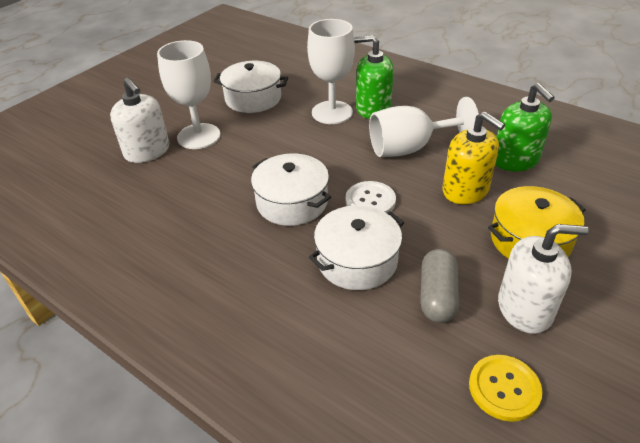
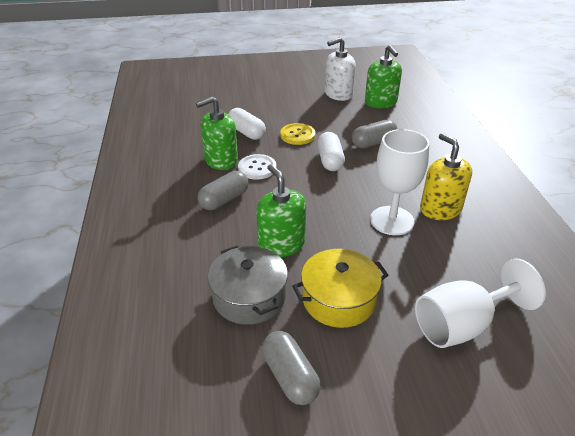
green soap dispenser: 2 -> 3
grey capsule: 1 -> 3
grey pot: 0 -> 1
white capsule: 0 -> 2
white goblet: 3 -> 2
white pot: 3 -> 0
white soap dispenser: 2 -> 1

